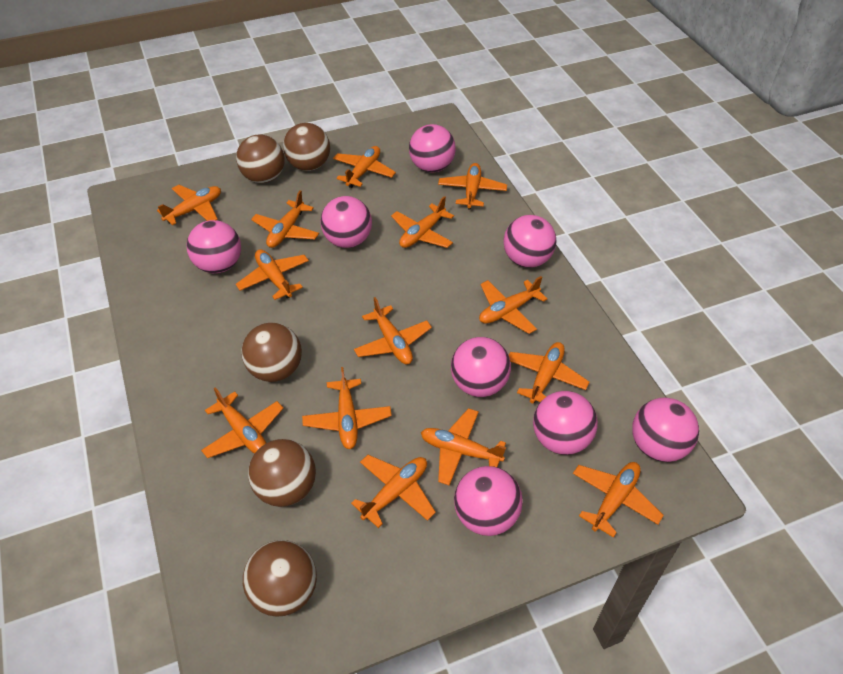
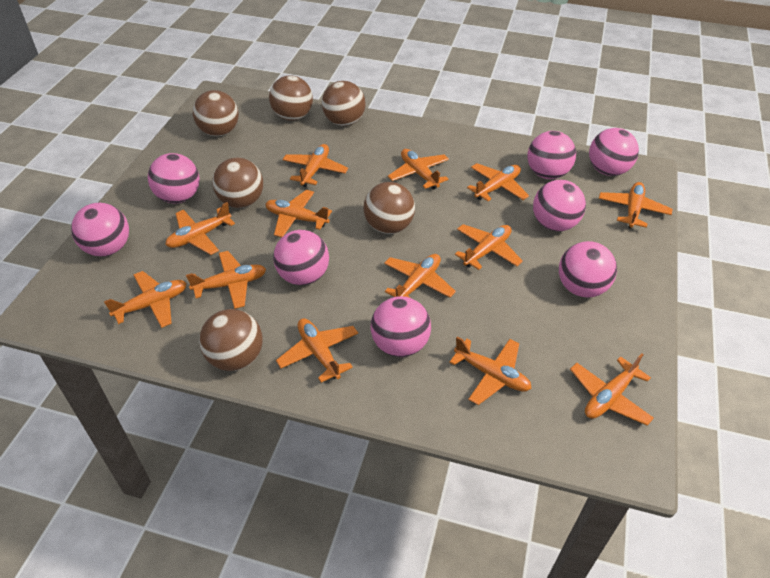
brown ball: 5 -> 6
orange plane: 14 -> 13

